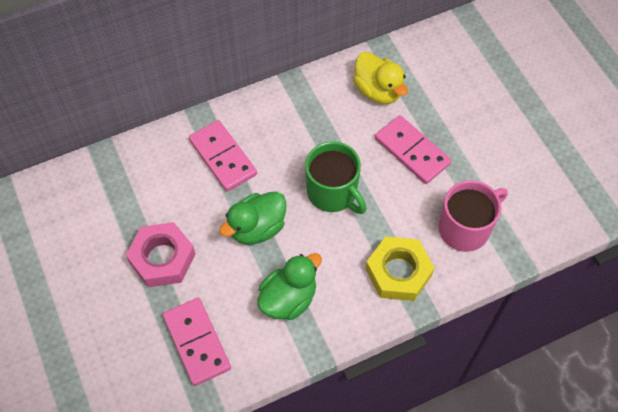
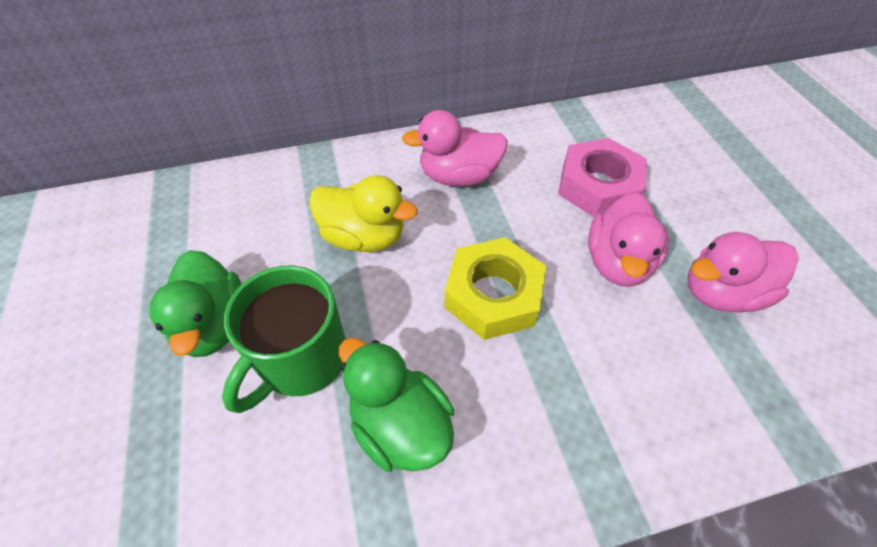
pink domino: 3 -> 0
pink duck: 0 -> 3
pink mug: 1 -> 0

